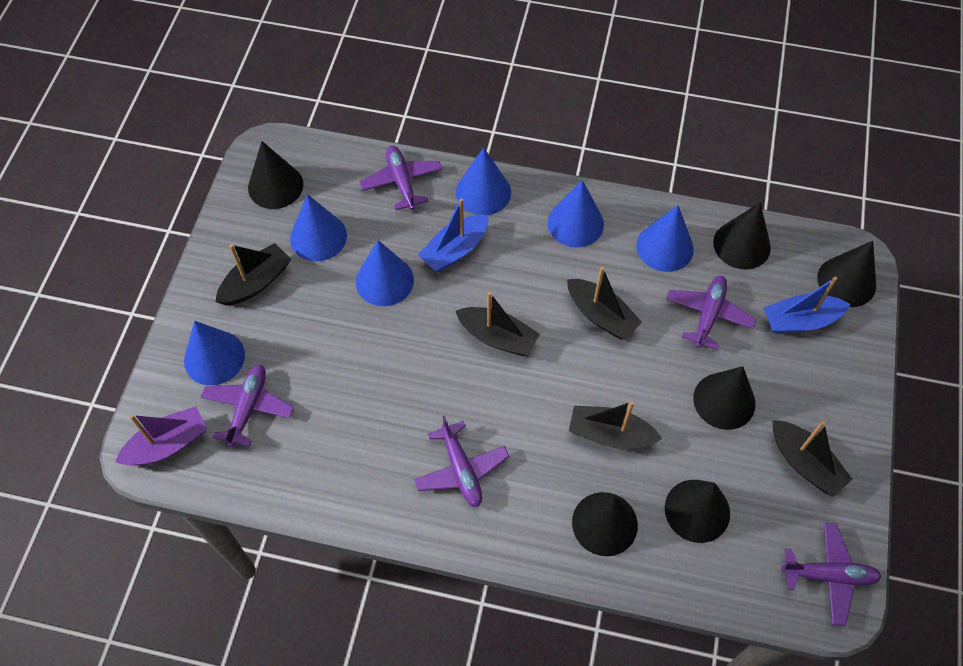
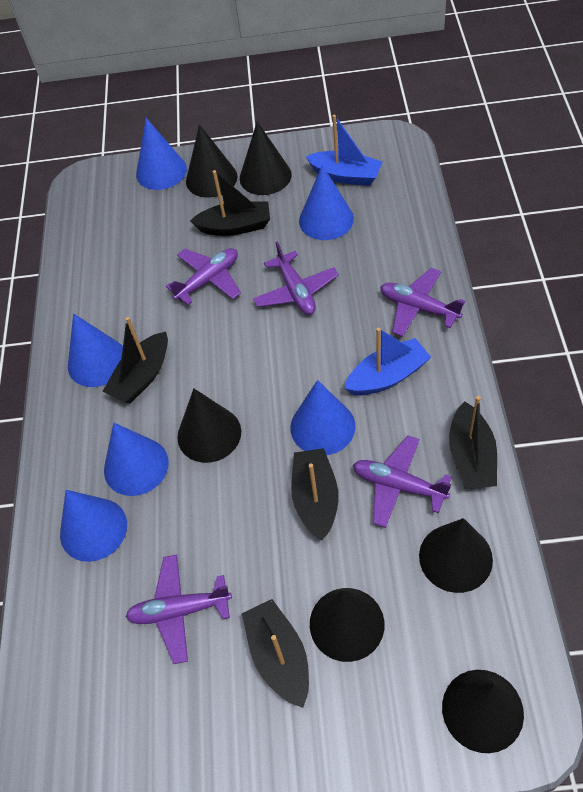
purple boat: 1 -> 0

